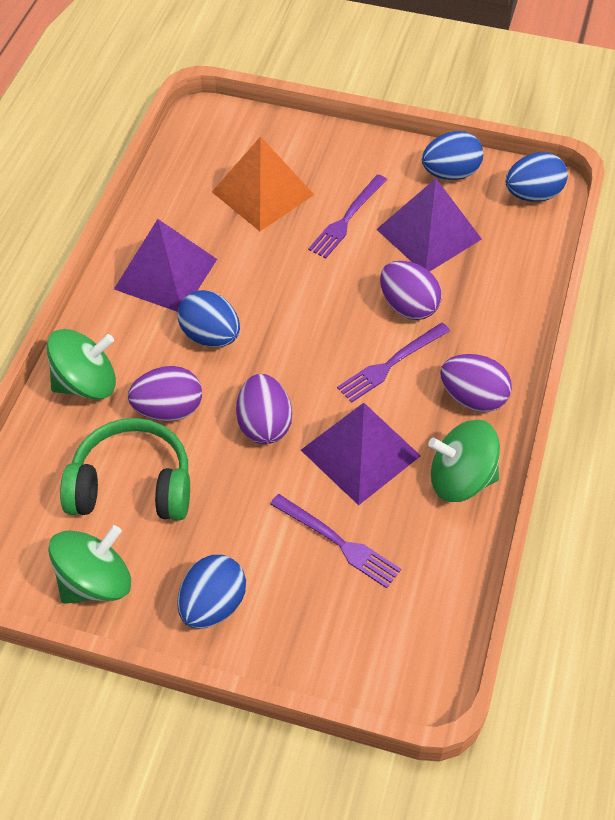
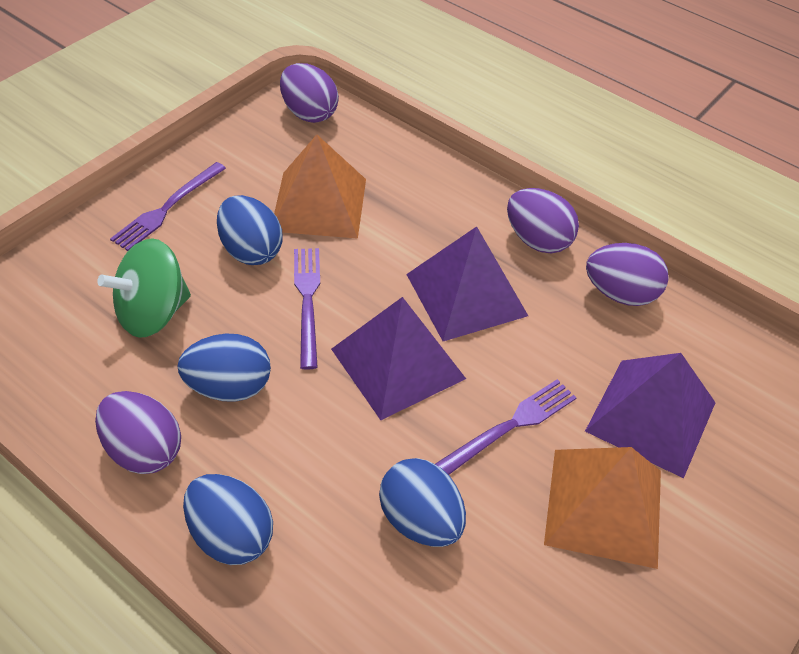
green headphones: 1 -> 0
green spinning top: 3 -> 1
orange pyramid: 1 -> 2

